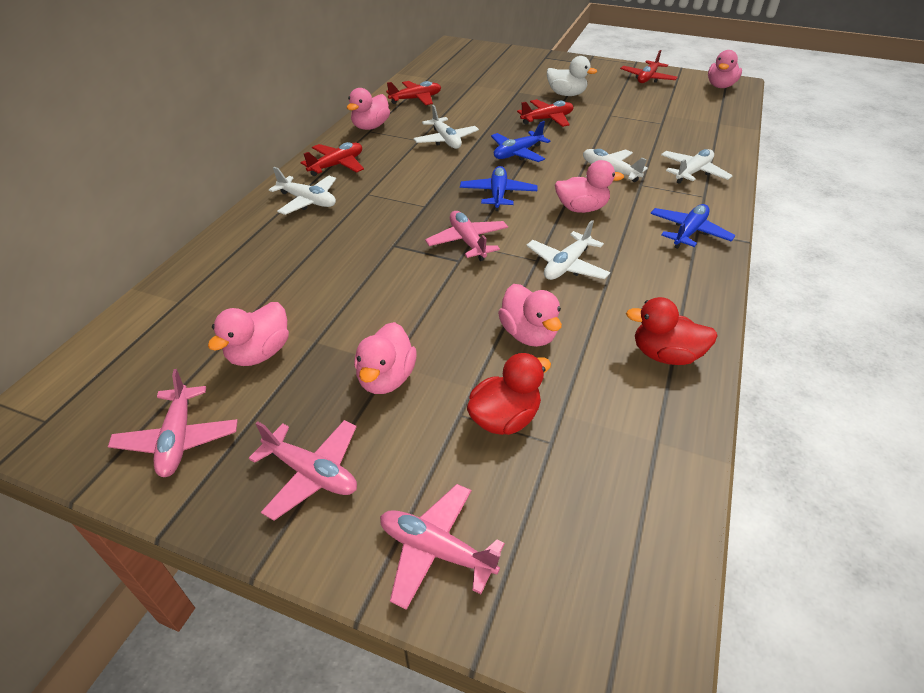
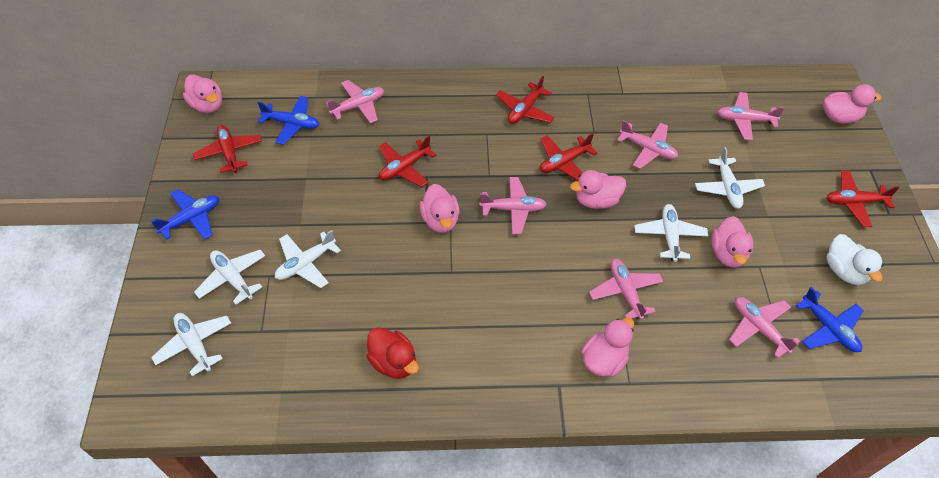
pink plane: 4 -> 6
red duck: 2 -> 1
red plane: 4 -> 5

